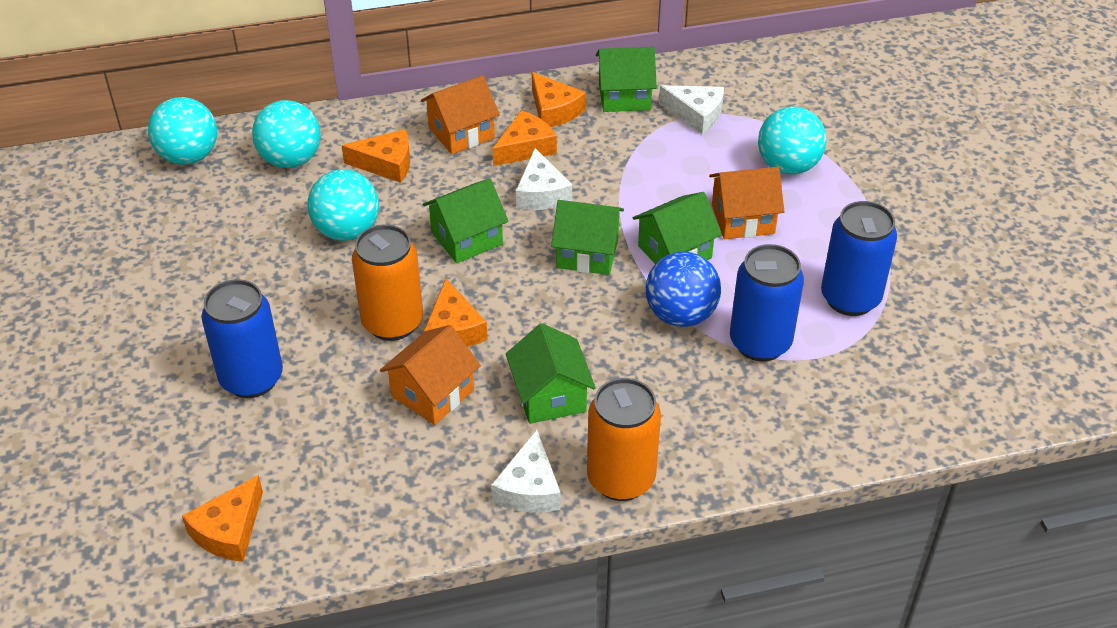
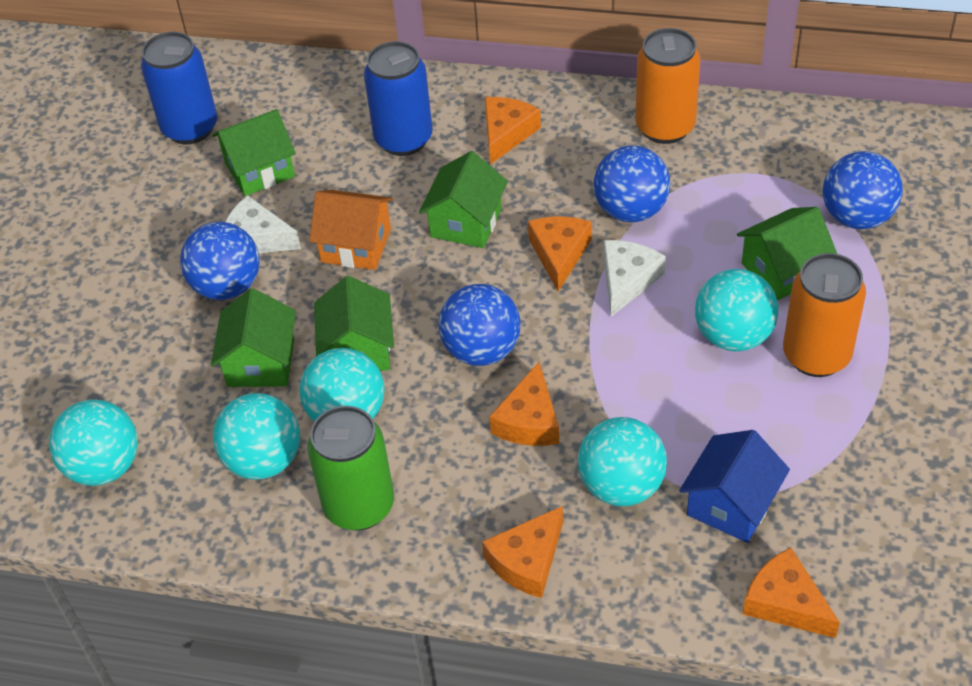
blue ball: 1 -> 4
blue can: 3 -> 2
blue house: 0 -> 1
green can: 0 -> 1
orange house: 3 -> 1
turquoise ball: 4 -> 5
white cheese: 3 -> 2

